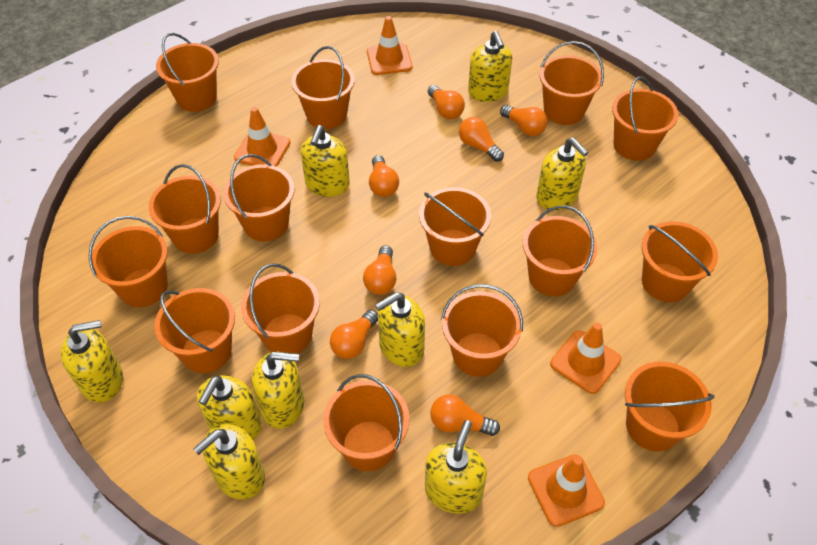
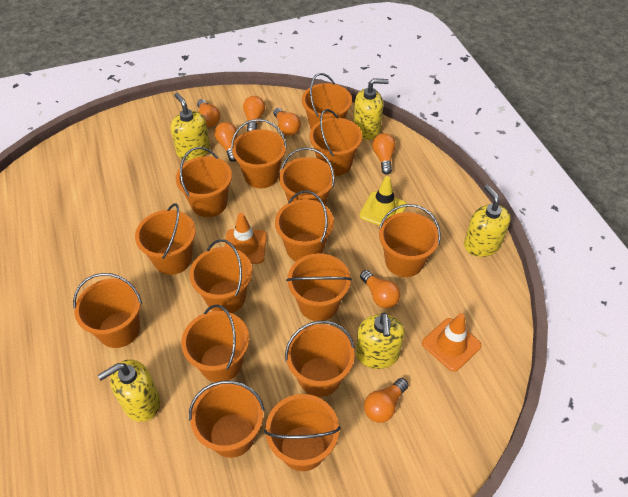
orange traffic cone: 4 -> 2
yellow soap dispenser: 9 -> 5
yellow traffic cone: 0 -> 1

